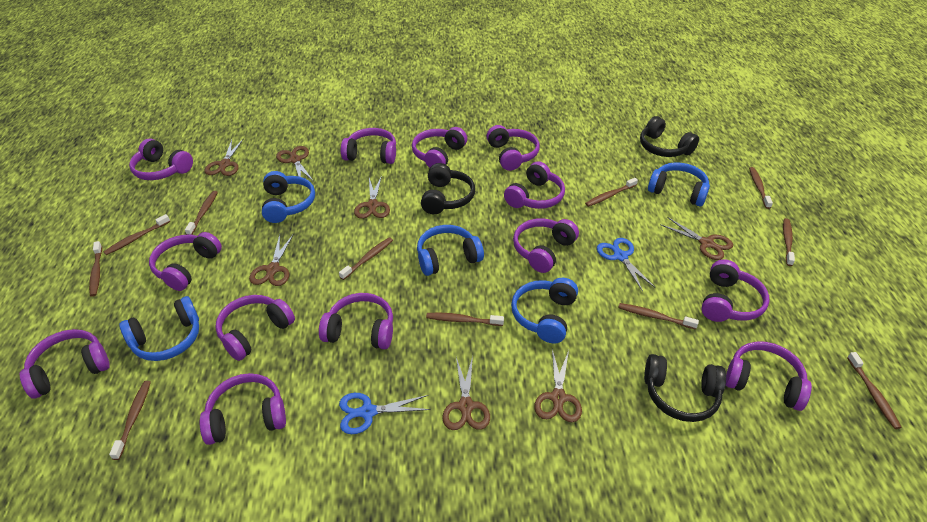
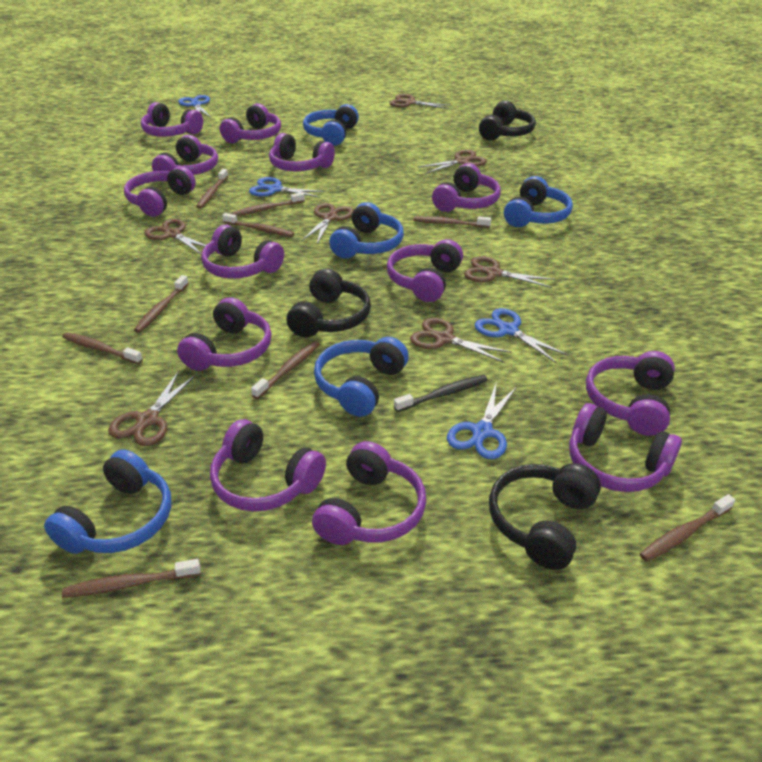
black toothbrush: 0 -> 1
blue scissors: 2 -> 4
brown toothbrush: 11 -> 9

